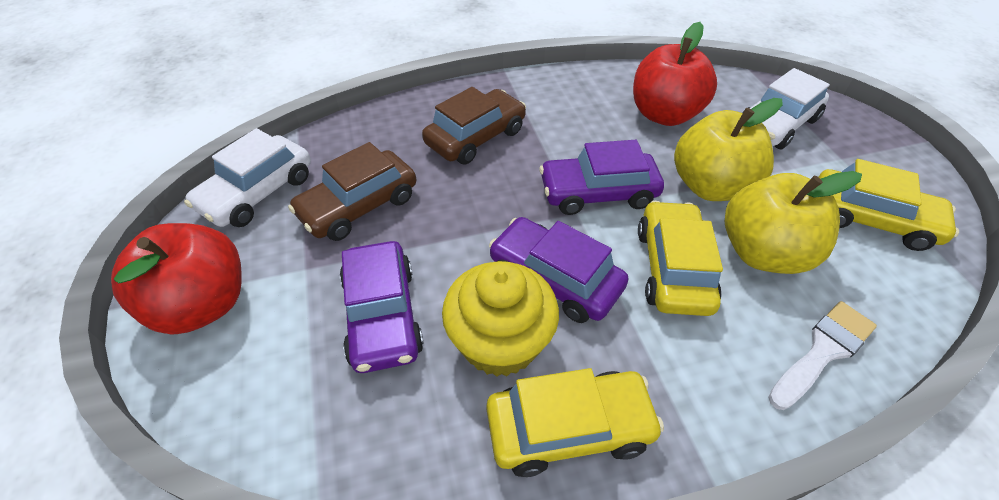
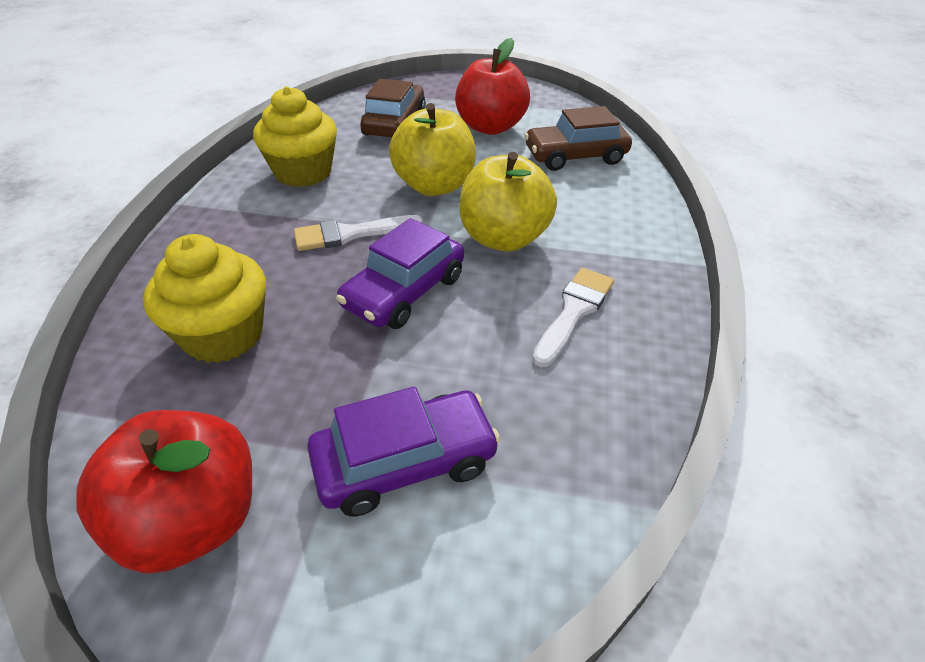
purple car: 3 -> 2
white brush: 1 -> 2
white car: 2 -> 0
yellow car: 3 -> 0
yellow cupcake: 1 -> 2

